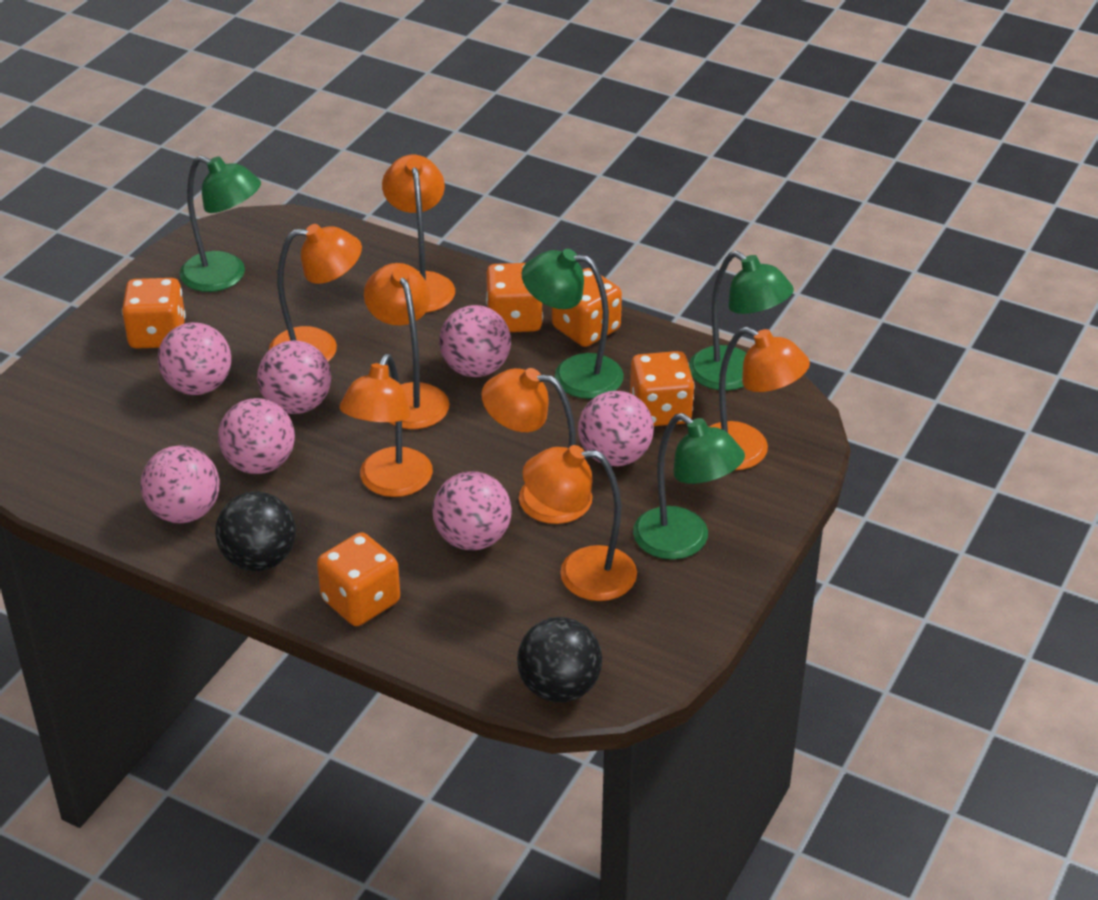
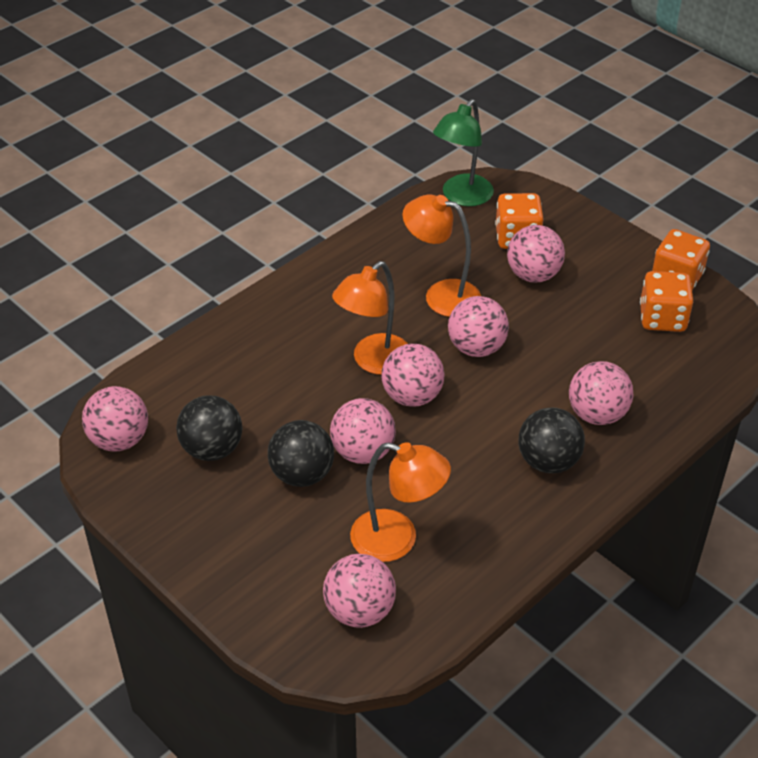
black ball: 2 -> 3
green lamp: 4 -> 1
orange dice: 5 -> 3
orange lamp: 7 -> 3

